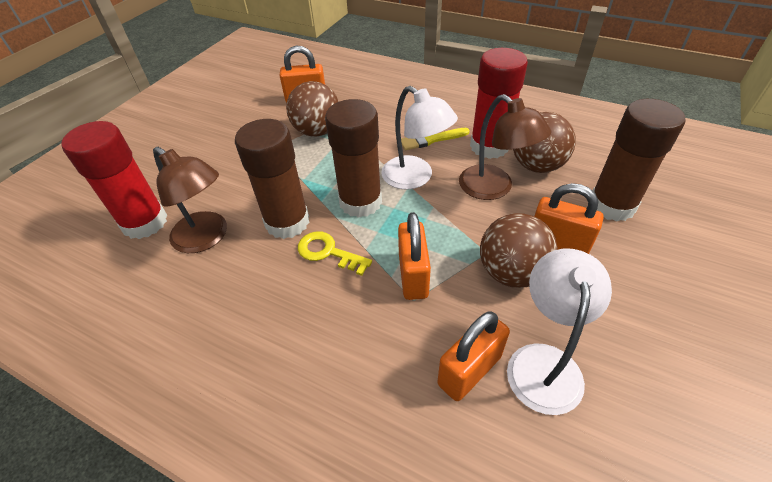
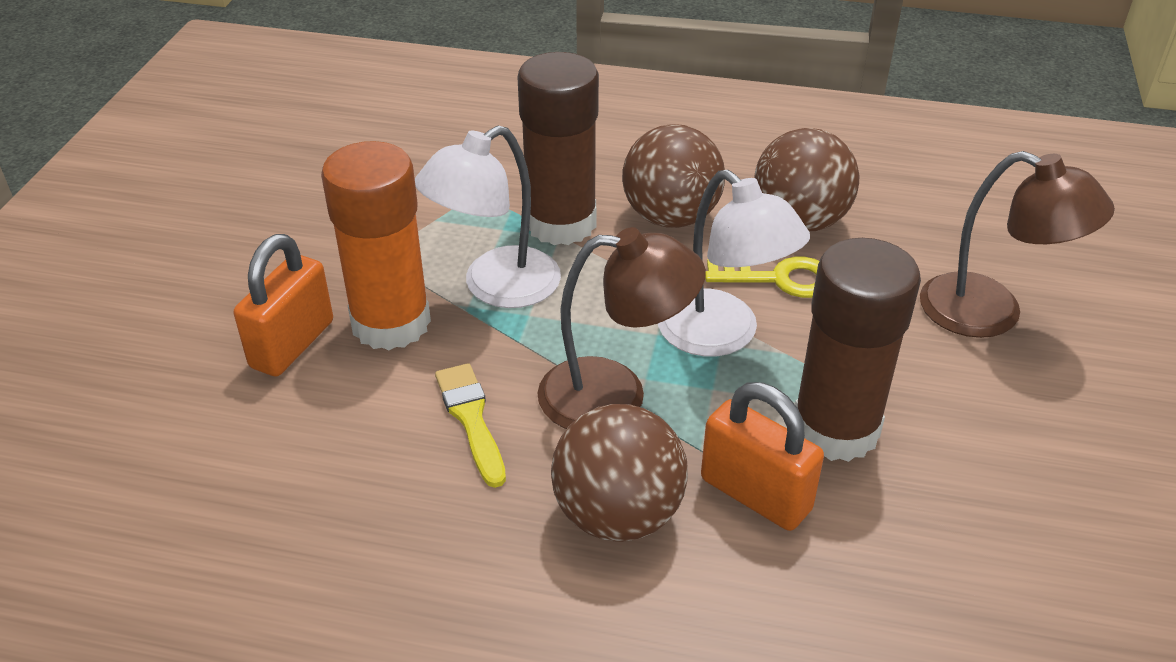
brown glue stick: 3 -> 2
orange glue stick: 0 -> 1
orange padlock: 4 -> 2
red glue stick: 2 -> 0

